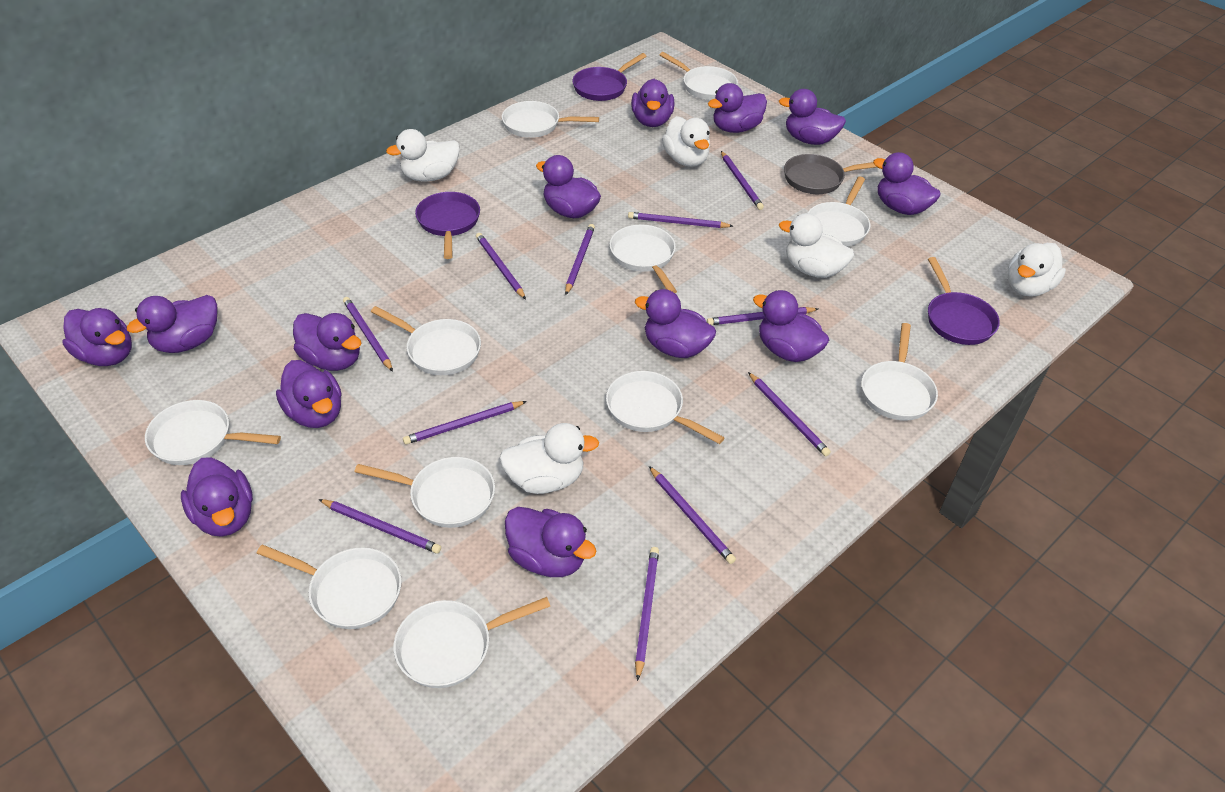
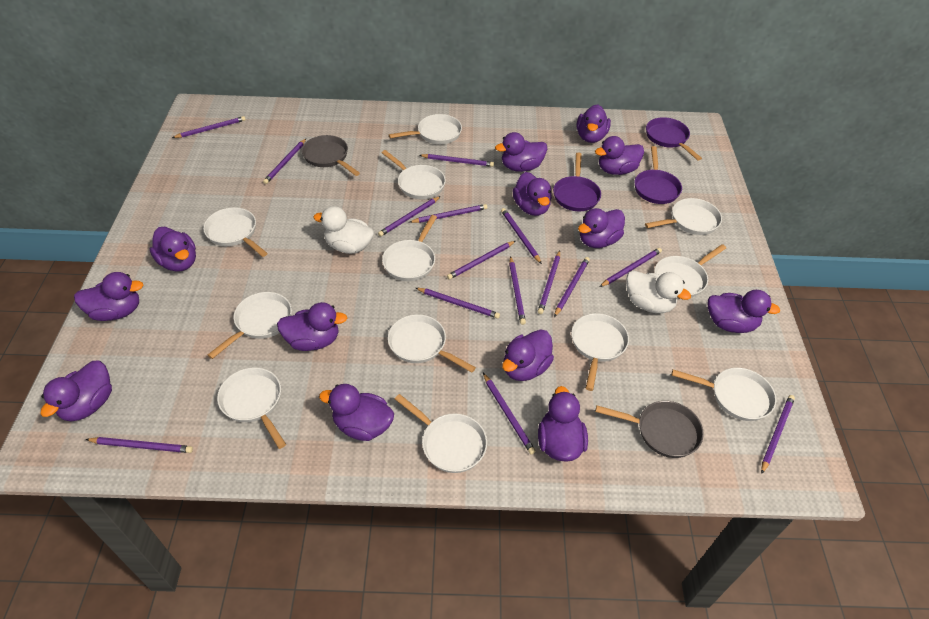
grey pan: 1 -> 2
purple pencil: 11 -> 15
white duck: 5 -> 2
white pan: 11 -> 12

